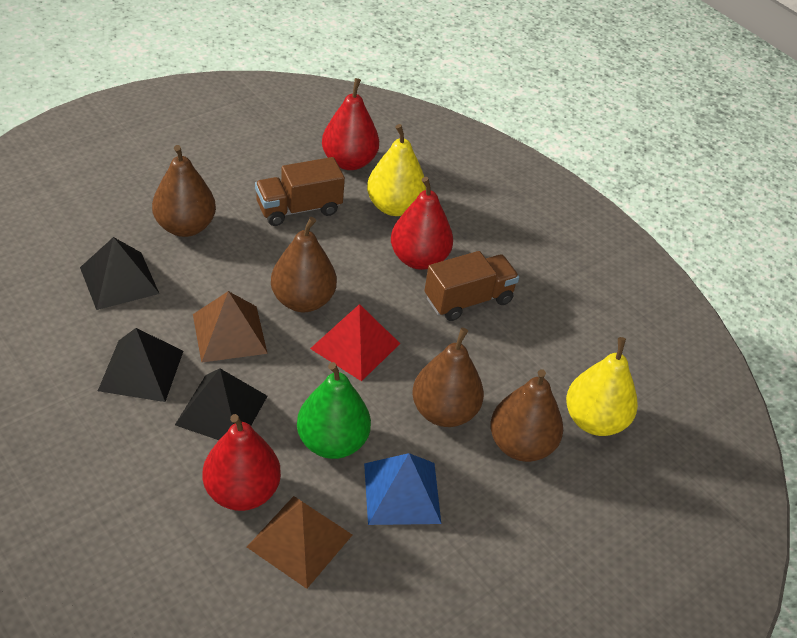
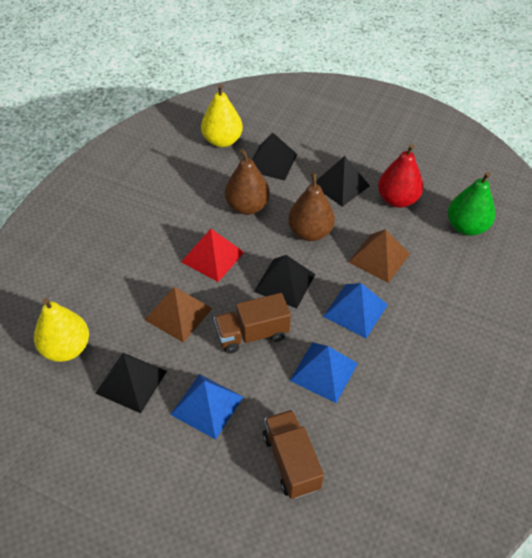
black pyramid: 3 -> 4
blue pyramid: 1 -> 3
brown pear: 4 -> 2
red pear: 3 -> 1

